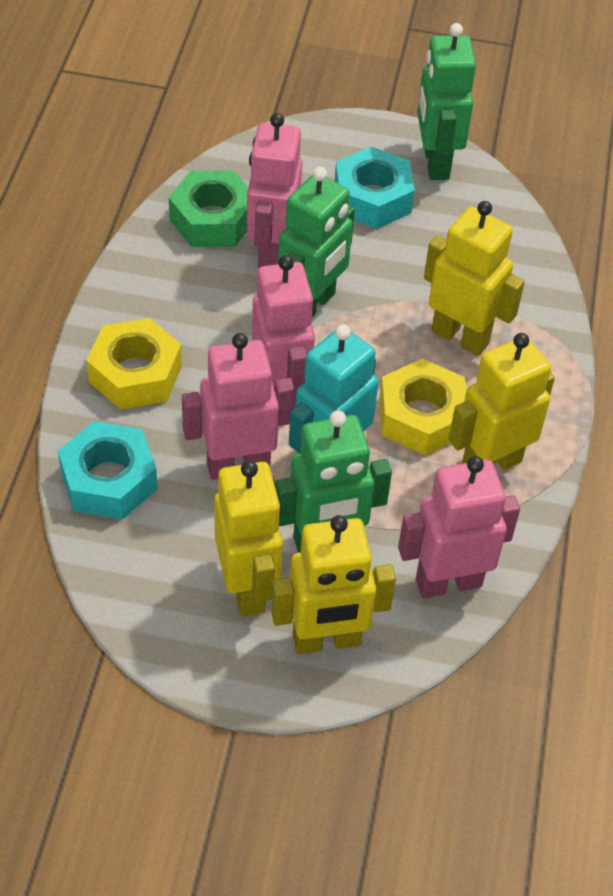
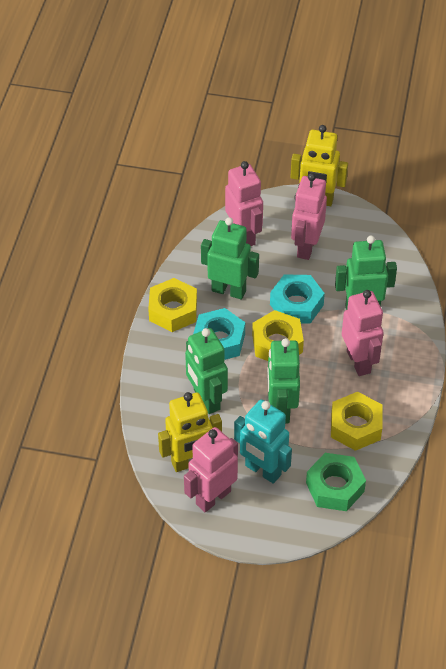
green robot: 3 -> 4
yellow nut: 2 -> 3
yellow robot: 4 -> 2

